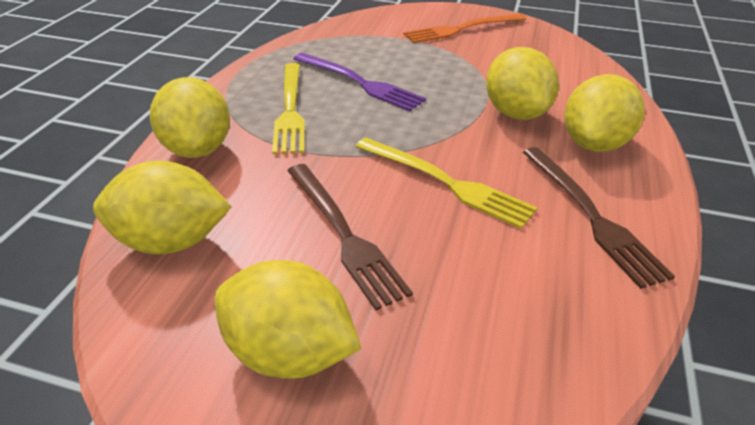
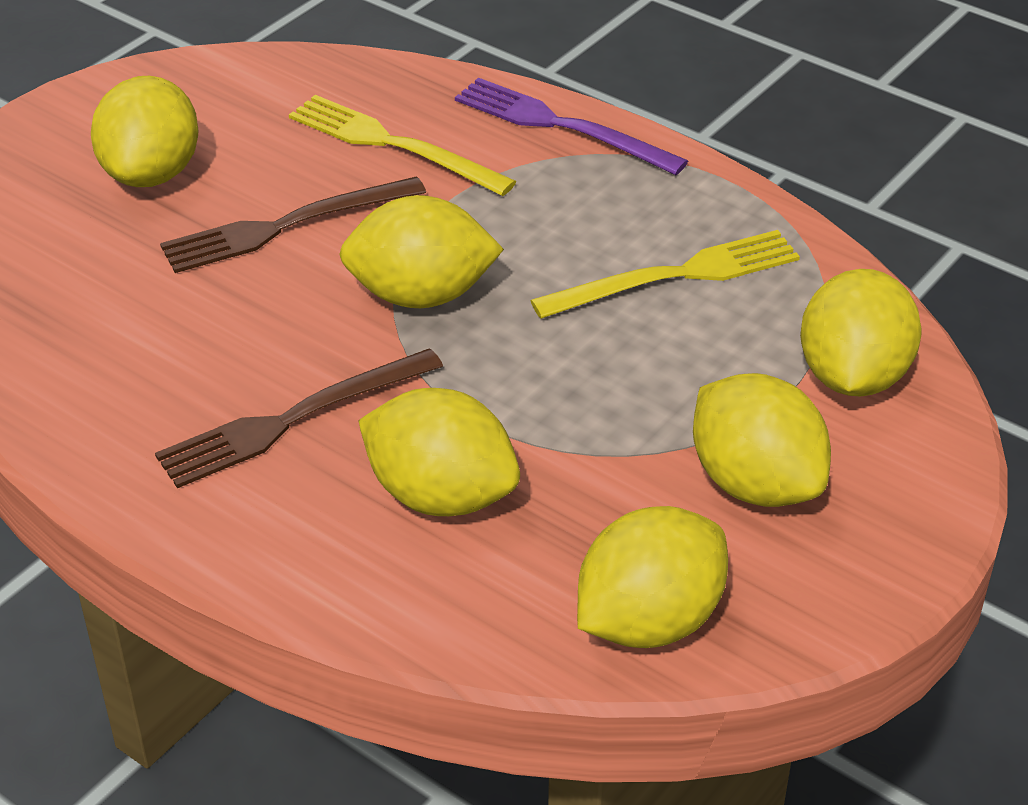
orange fork: 1 -> 0
yellow lemon: 5 -> 6

